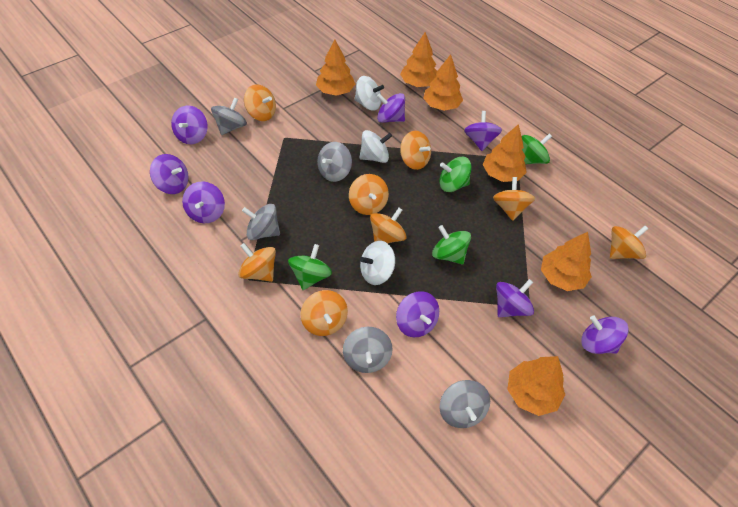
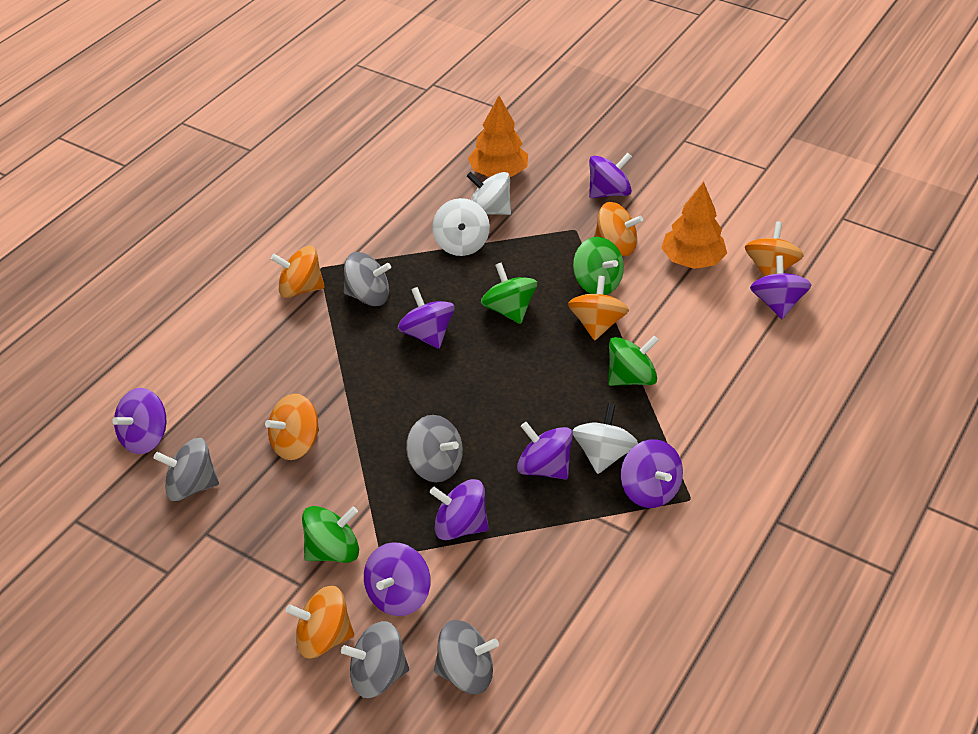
orange spinning top: 8 -> 6
orange tree: 6 -> 2

